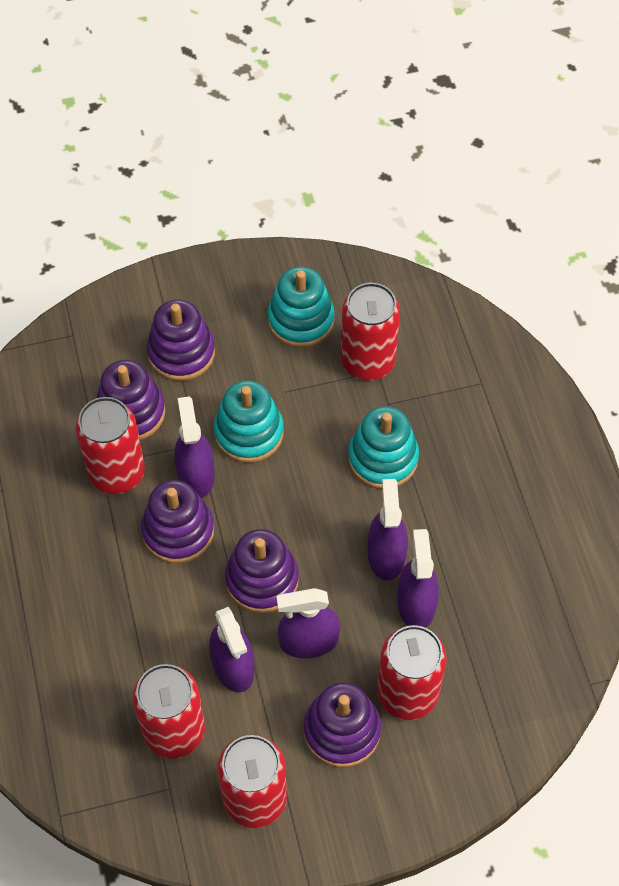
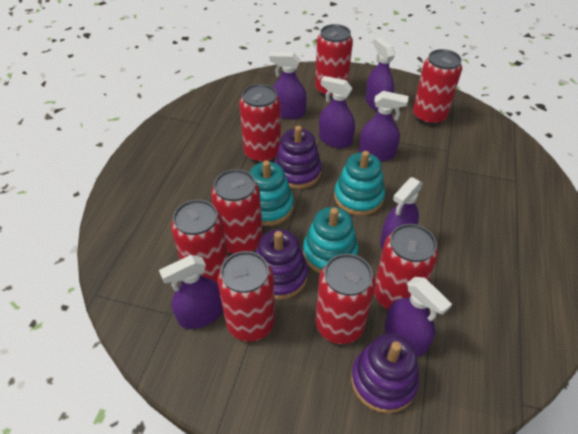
purple spray bottle: 5 -> 7
purple stacking toy: 5 -> 3
red can: 5 -> 8

